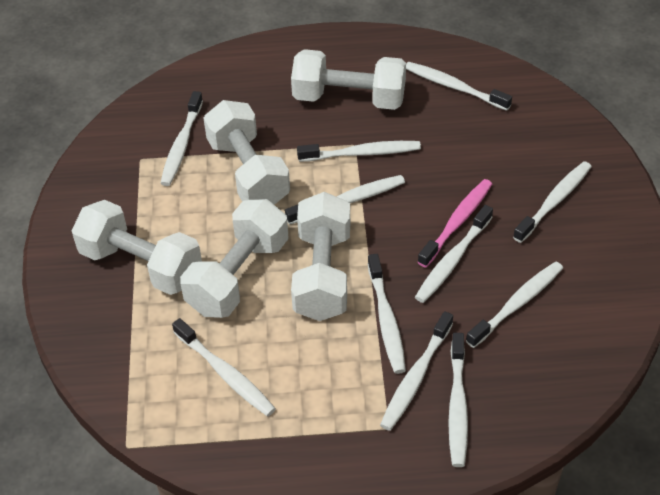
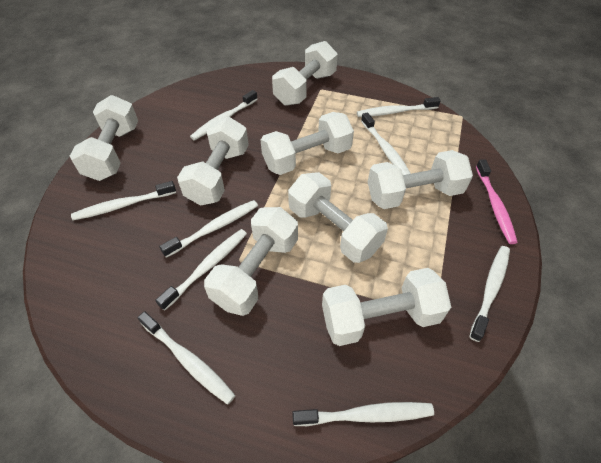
white dumbbell: 5 -> 8
white toothbrush: 11 -> 9

